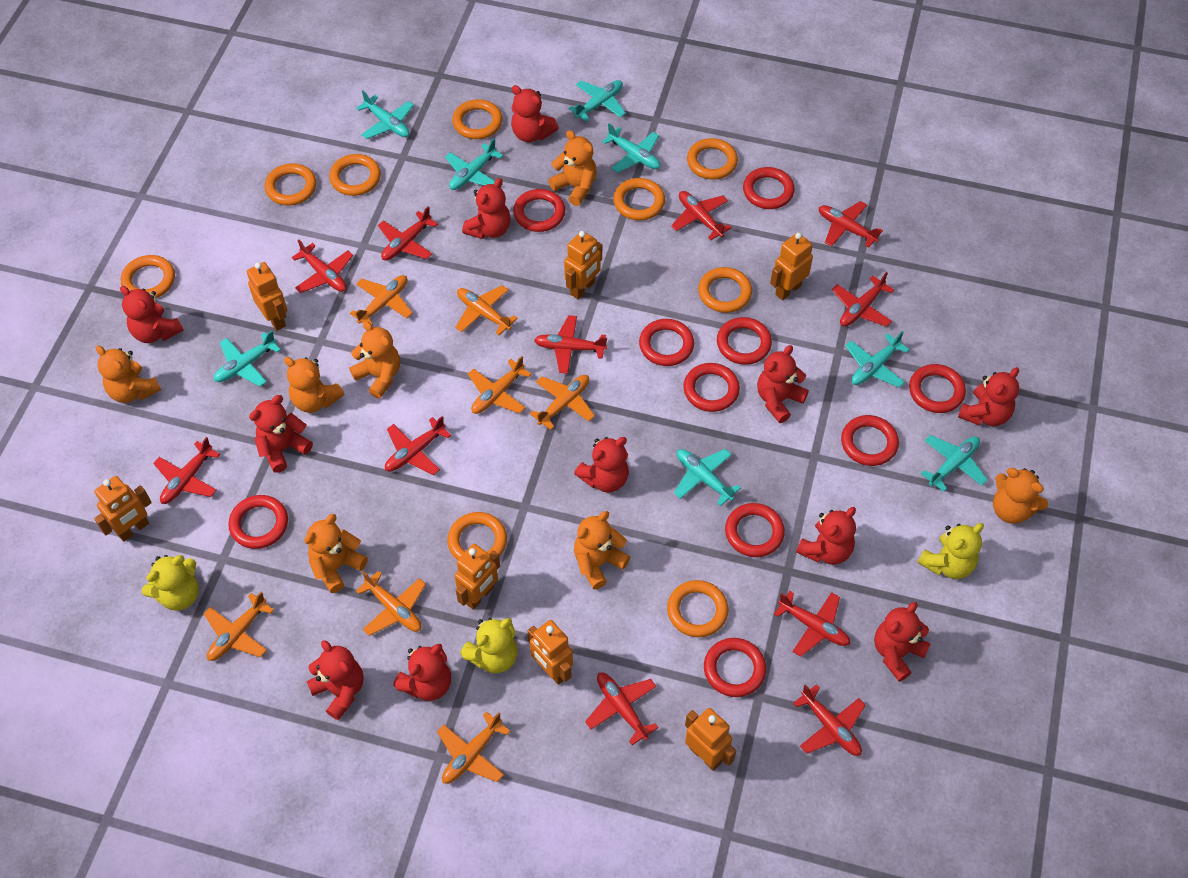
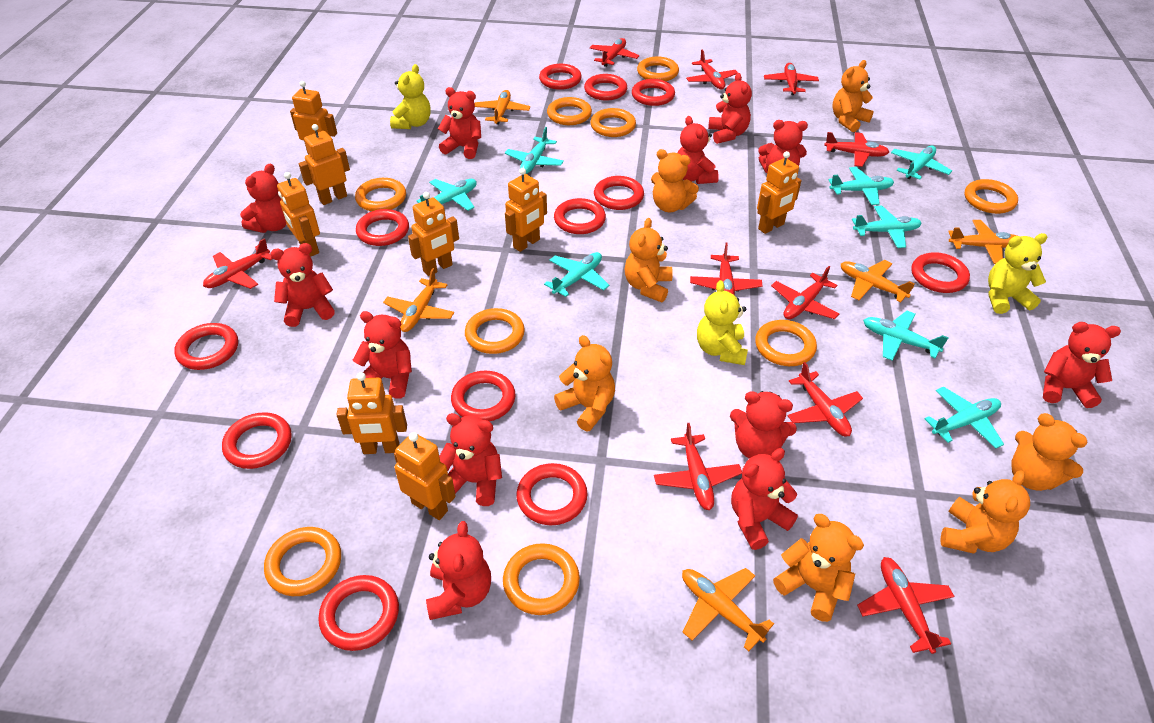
orange plane: 7 -> 5
orange robot: 7 -> 8
red plane: 11 -> 10
red ring: 10 -> 12
red teddy bear: 11 -> 12

